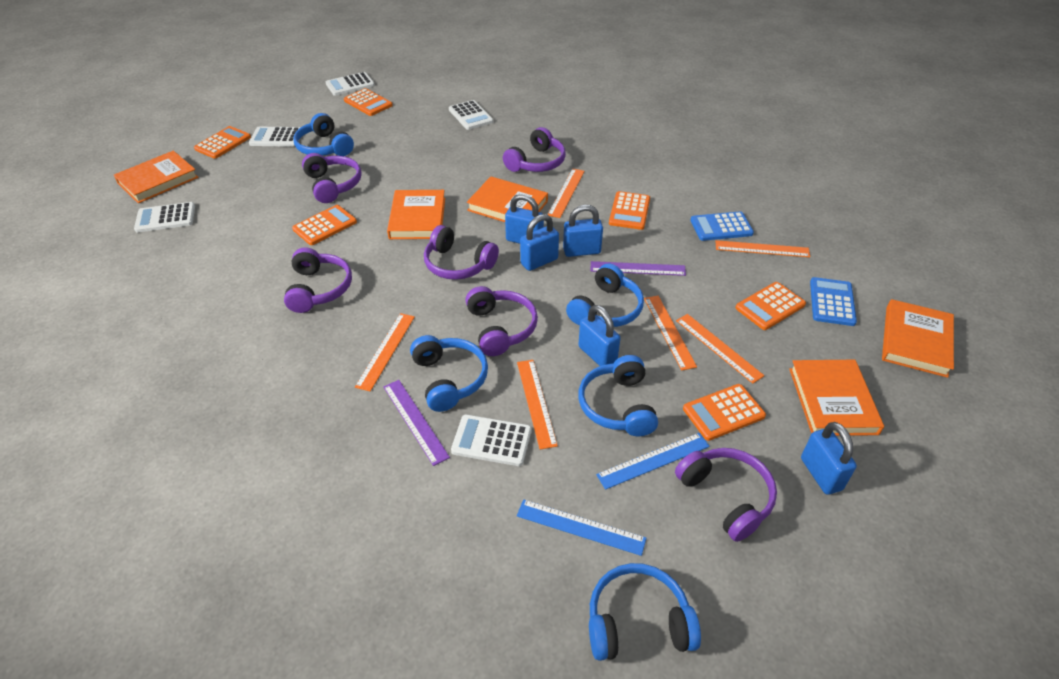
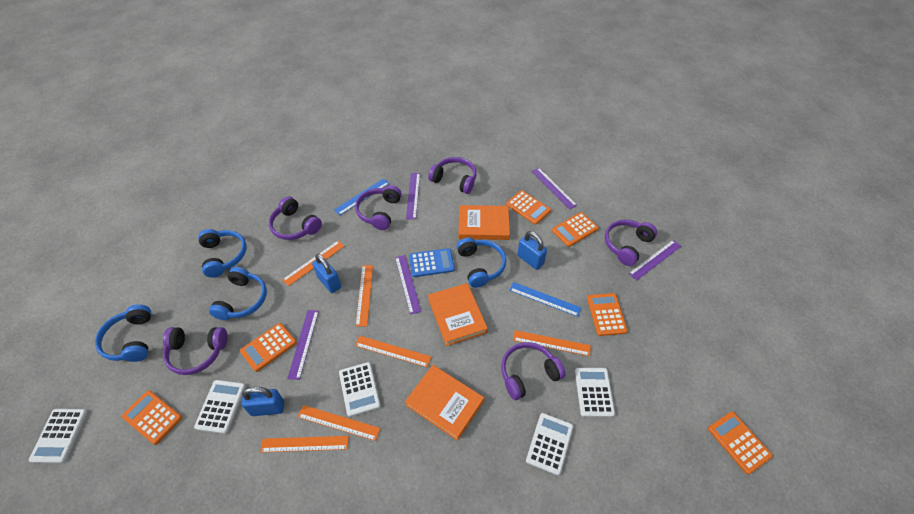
blue calculator: 2 -> 1
blue headphones: 5 -> 4
blue padlock: 5 -> 3
orange book: 5 -> 3
purple ruler: 2 -> 5

